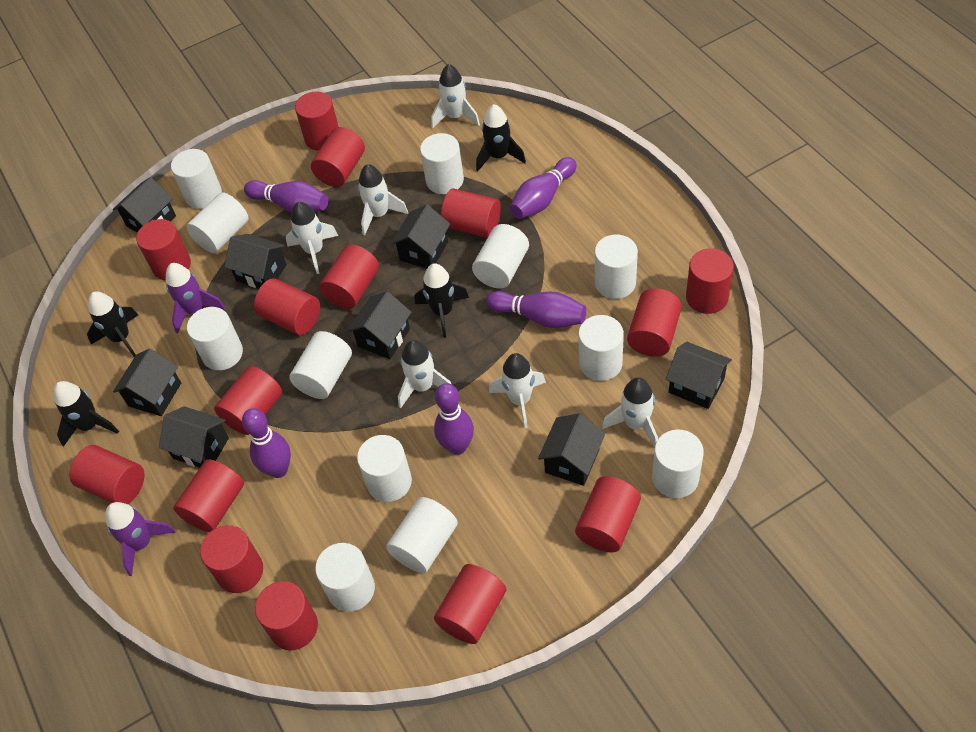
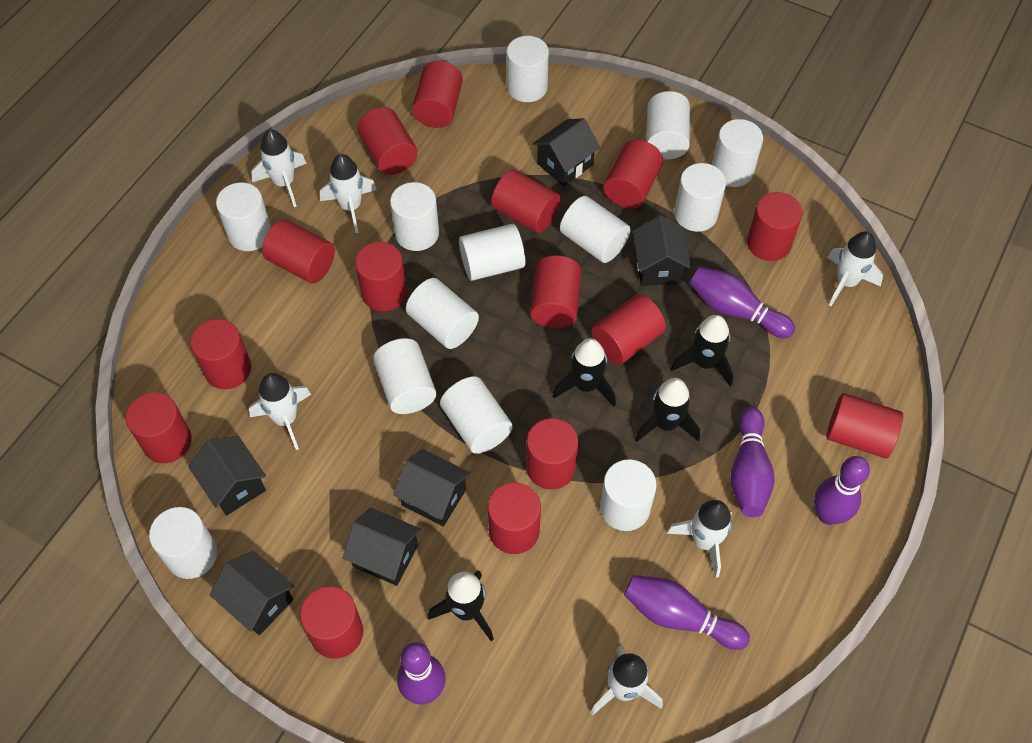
black house: 8 -> 6
purple rocket: 2 -> 0
white cylinder: 12 -> 13

